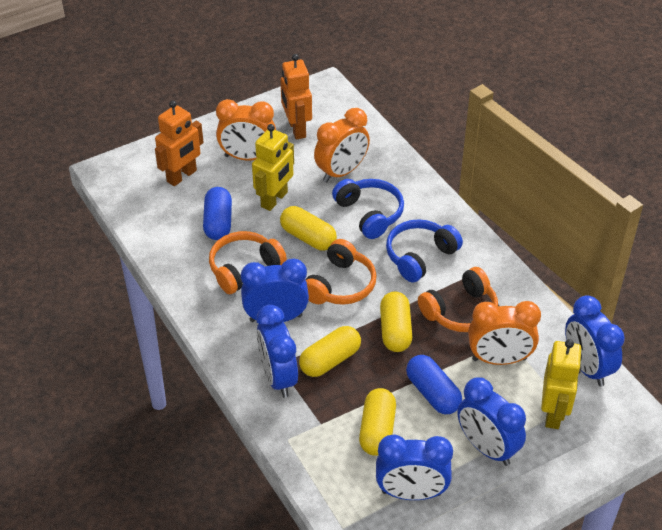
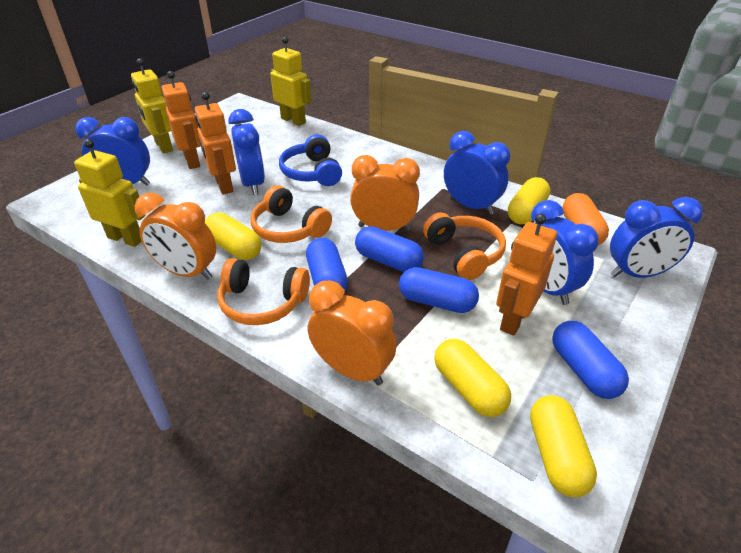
blue capsule: 2 -> 4
blue headphones: 2 -> 1
orange capsule: 0 -> 1
orange robot: 2 -> 3
yellow robot: 2 -> 3

